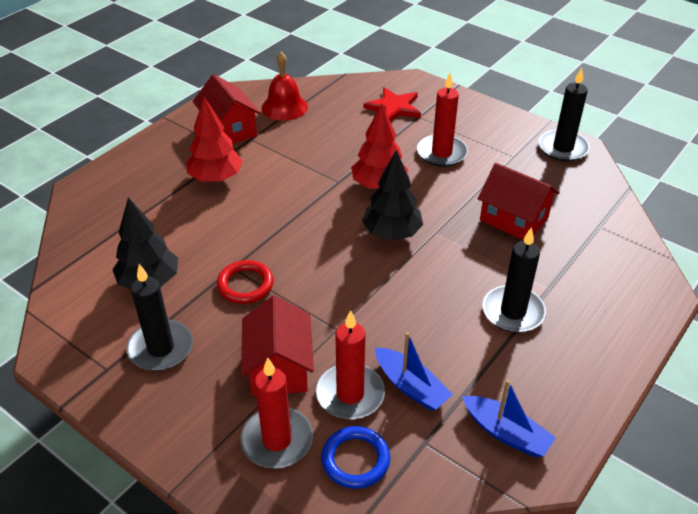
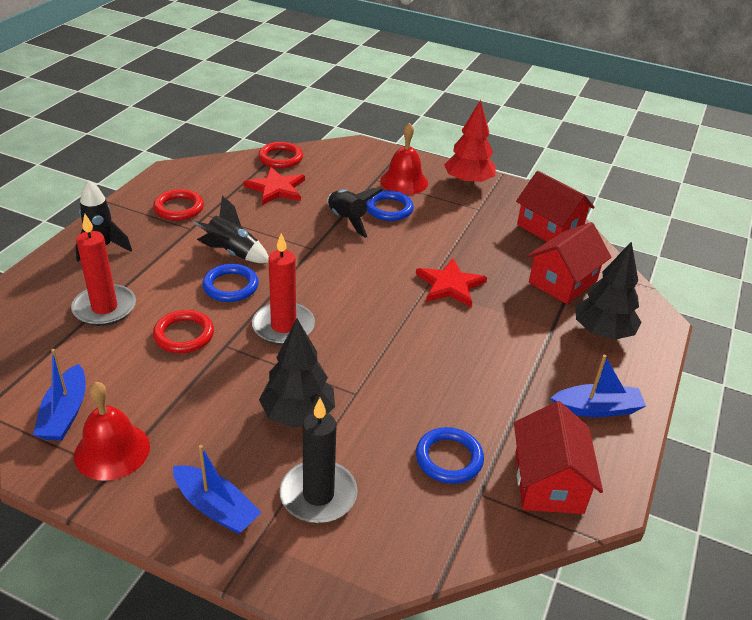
black candle: 3 -> 1
black rocket: 0 -> 3
blue boat: 2 -> 3
blue ring: 1 -> 3
red bell: 1 -> 2
red candle: 3 -> 2
red ring: 1 -> 3
red star: 1 -> 2
red tree: 2 -> 1

